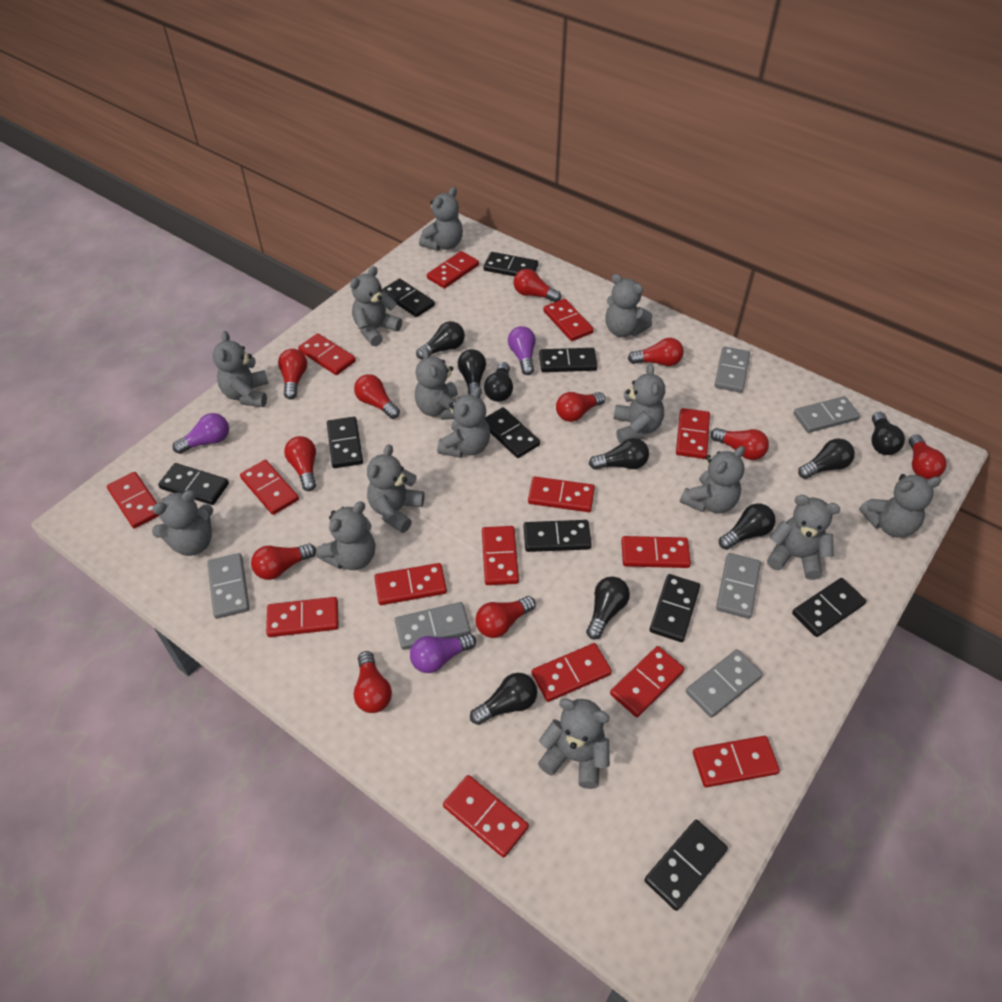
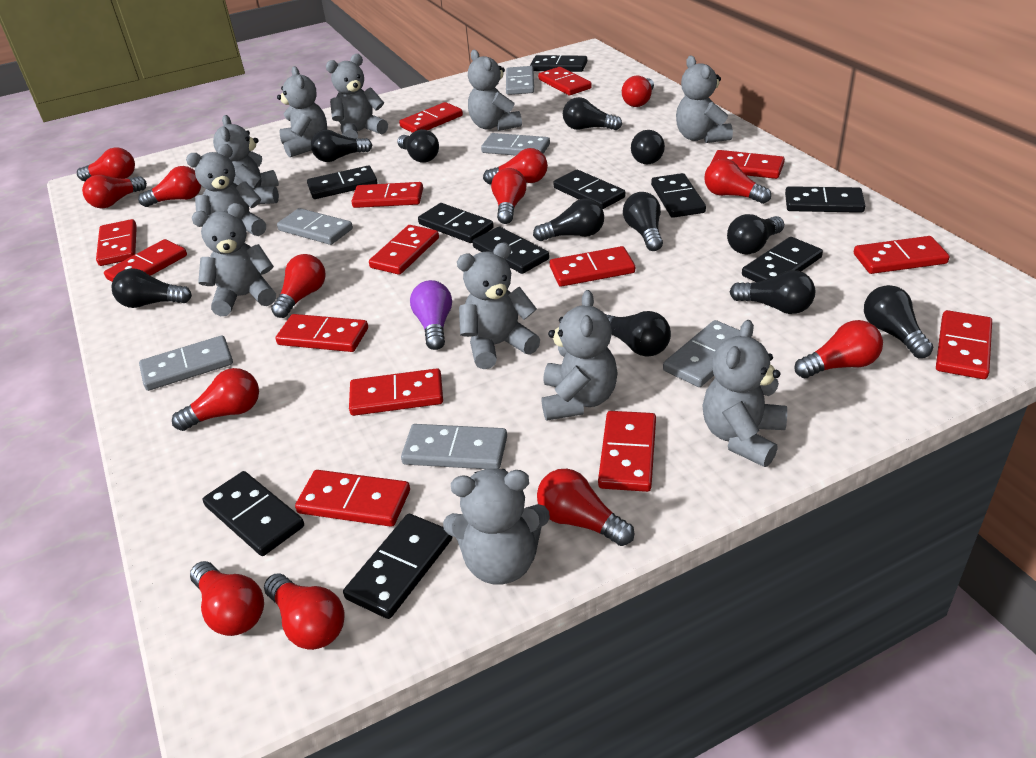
black light bulb: 9 -> 11
grey teddy bear: 14 -> 11
purple light bulb: 3 -> 1
red domino: 15 -> 14
red light bulb: 11 -> 13

